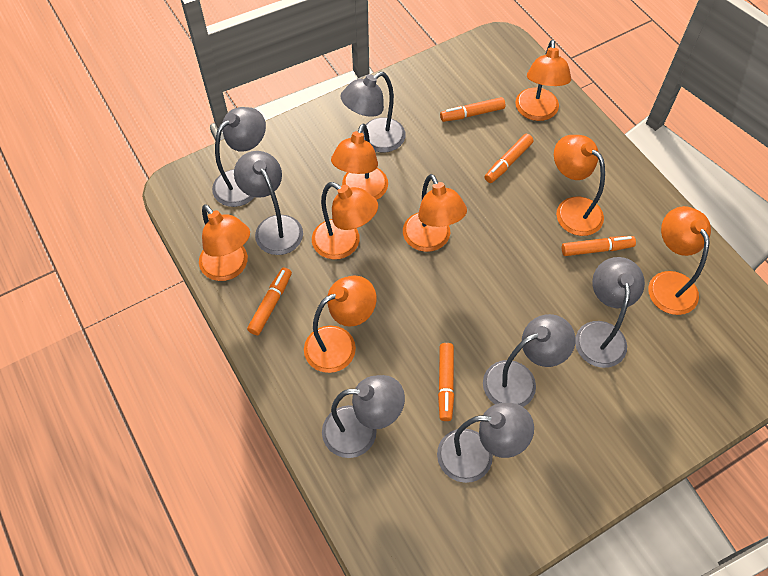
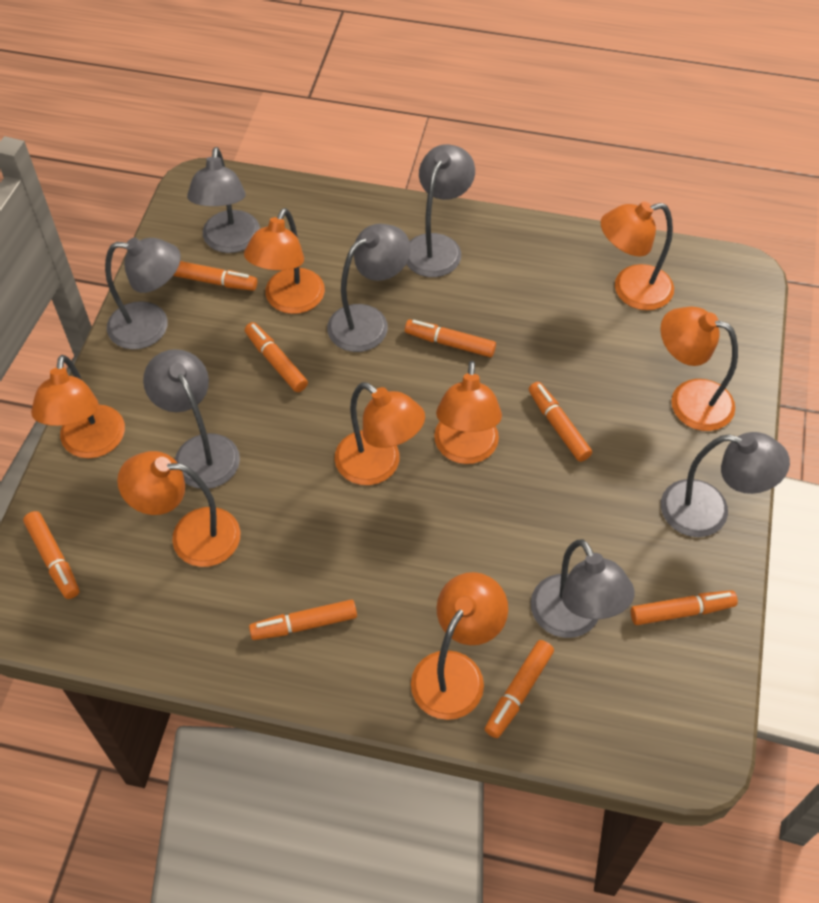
orange marker: 5 -> 8

